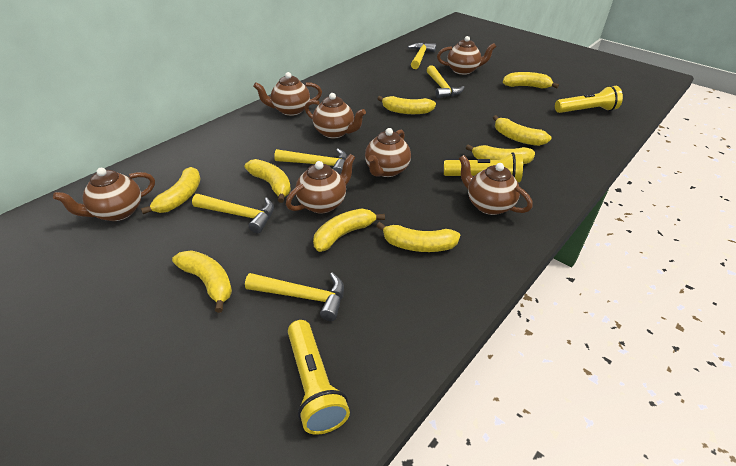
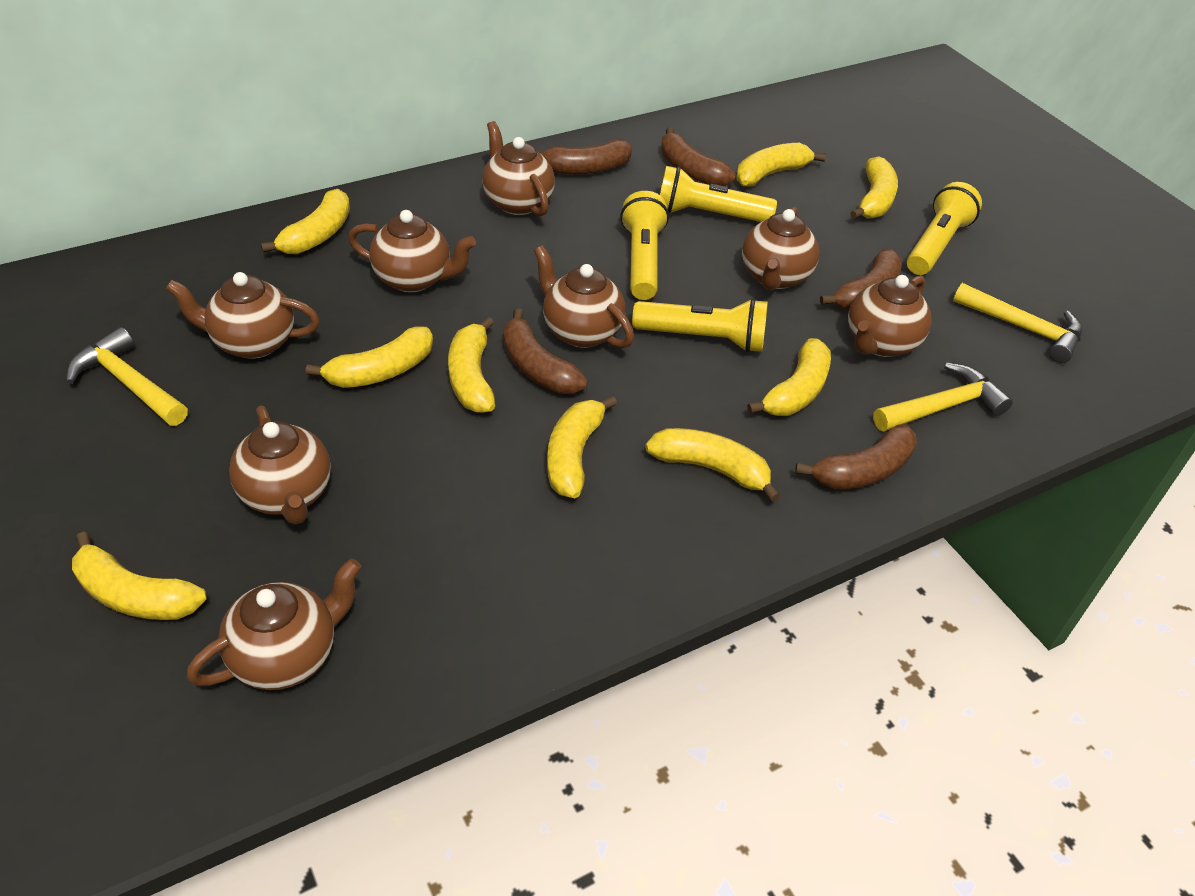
brown banana: 0 -> 5
brown teapot: 7 -> 8
yellow flashlight: 3 -> 4
yellow hammer: 5 -> 3

